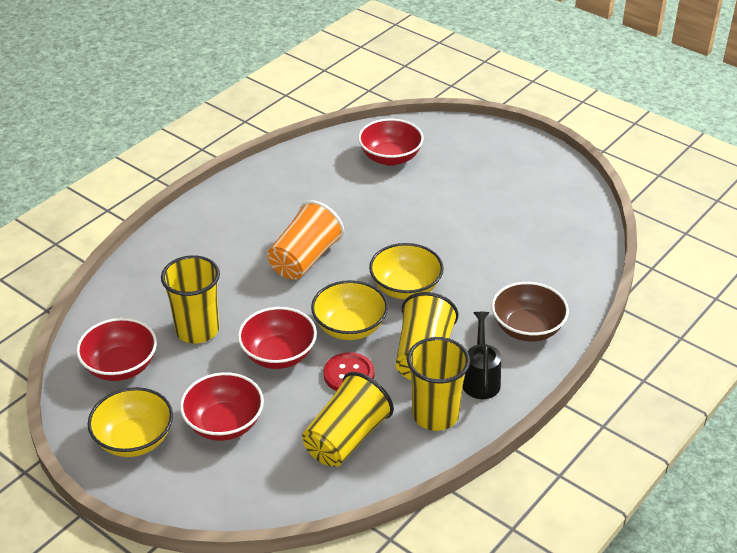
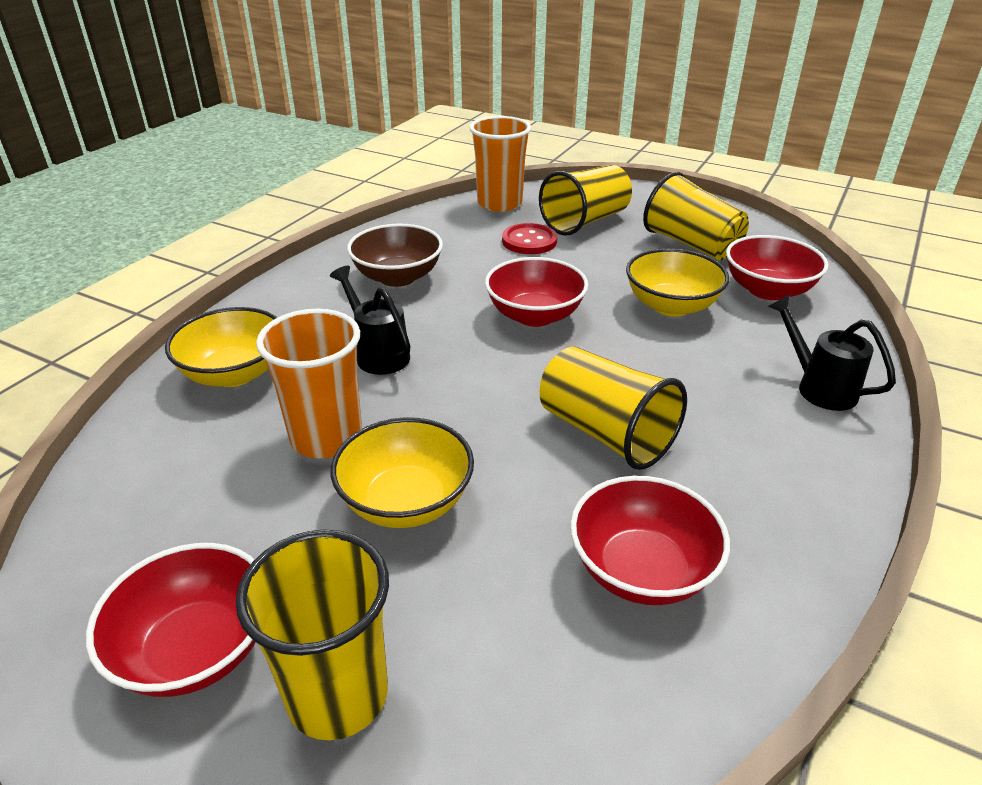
black watering can: 1 -> 2
orange cup: 1 -> 2

